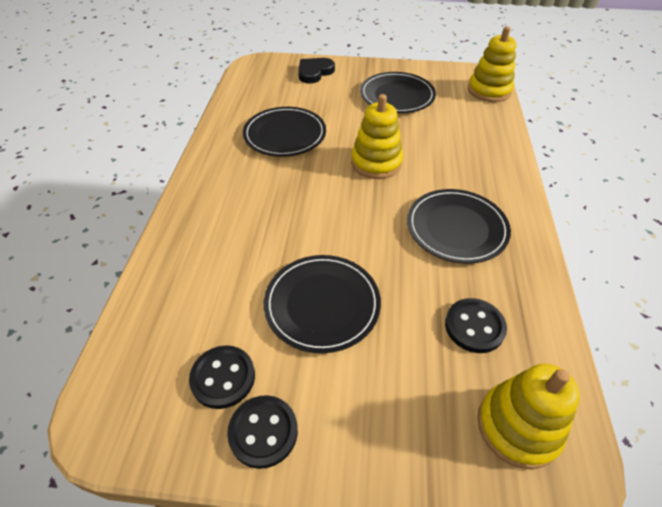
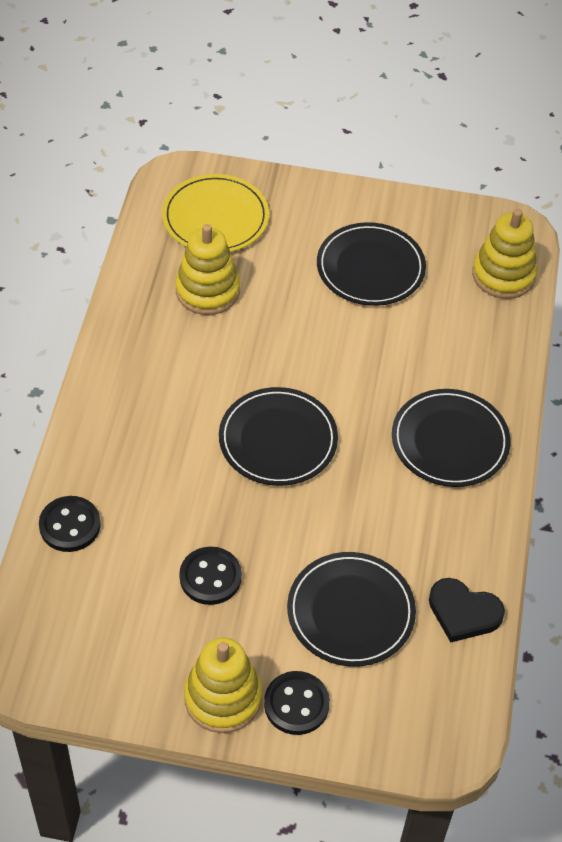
yellow plate: 0 -> 1

